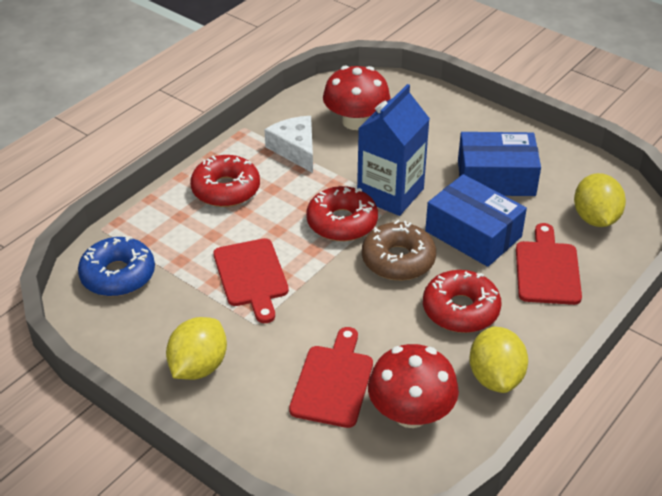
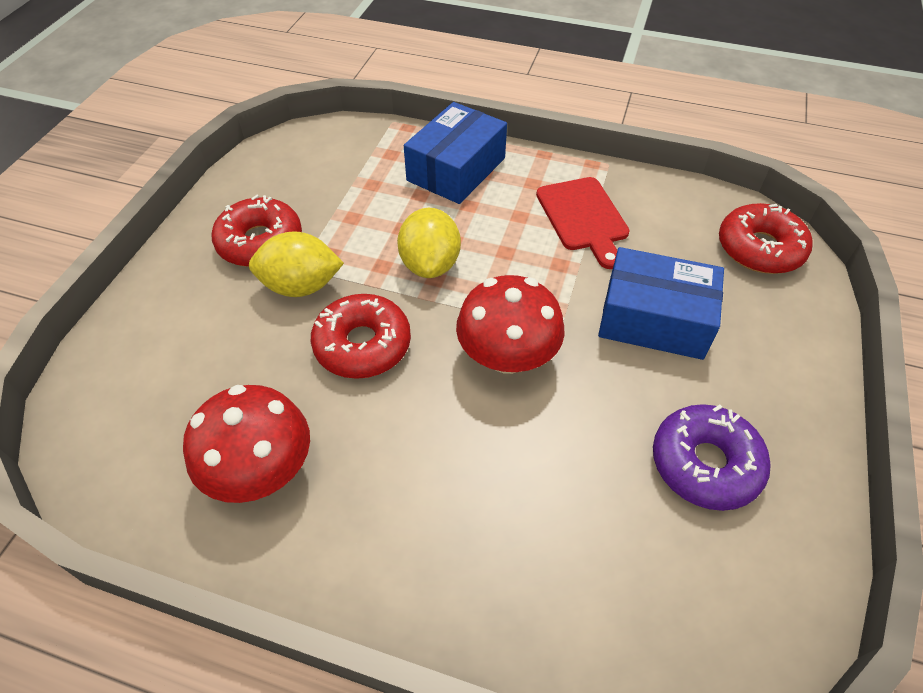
blue carton: 1 -> 0
blue donut: 1 -> 0
brown donut: 1 -> 0
purple donut: 0 -> 1
red cutting board: 3 -> 1
white cheese: 1 -> 0
yellow lemon: 3 -> 2

